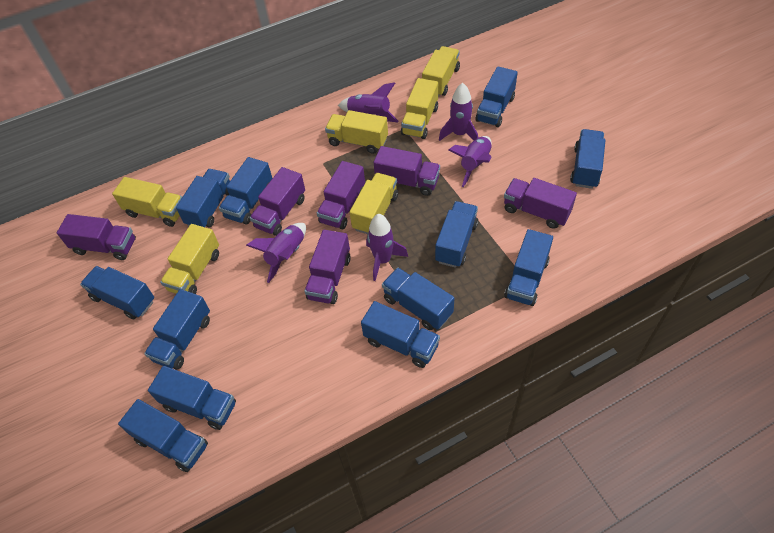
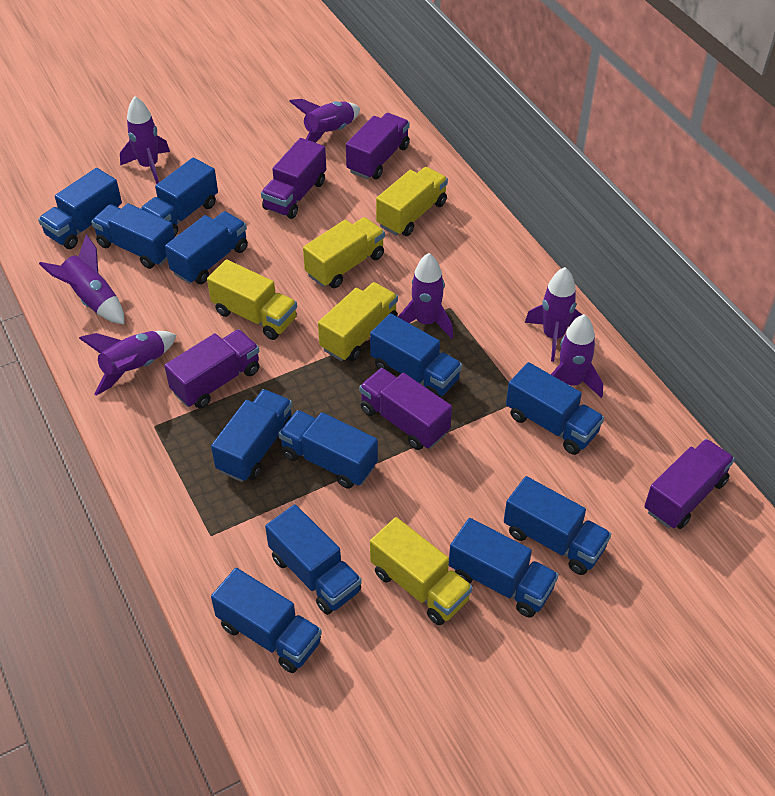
purple rocket: 5 -> 7
purple truck: 6 -> 5
yellow truck: 6 -> 5

